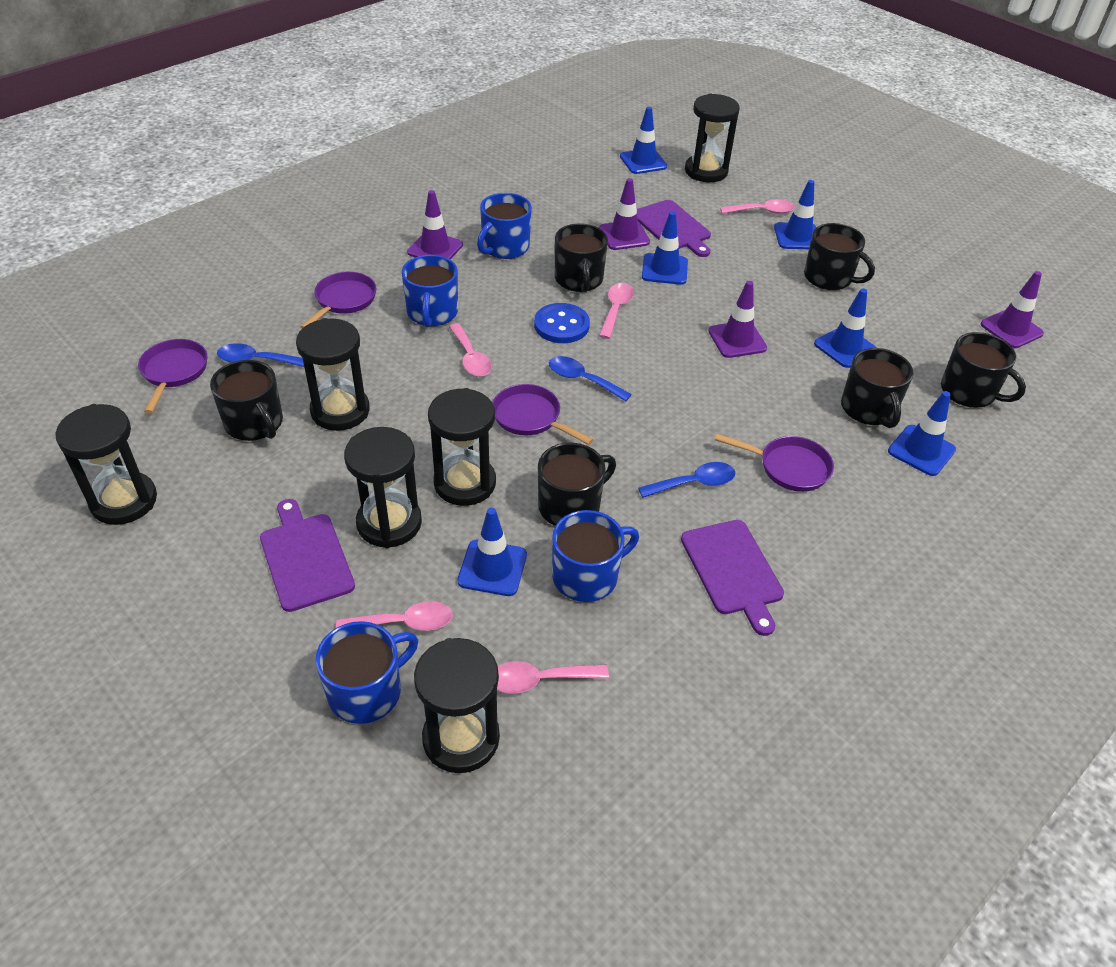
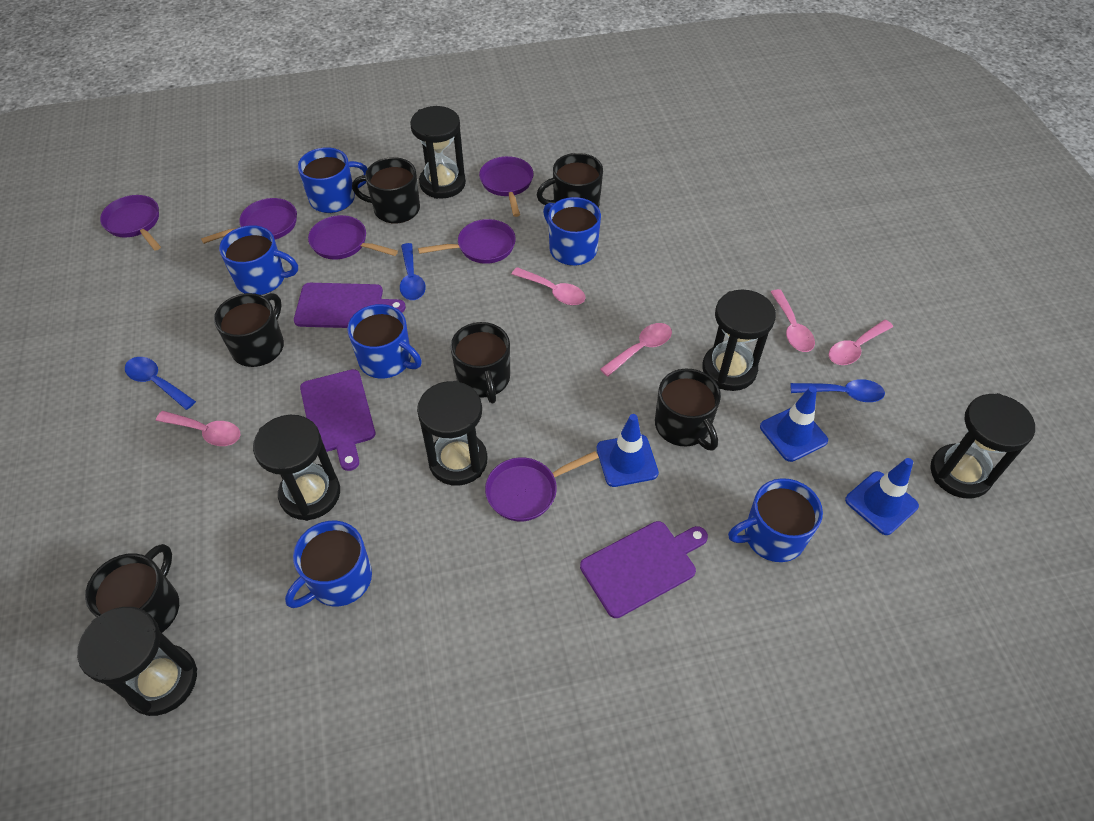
blue button: 1 -> 0
blue mug: 4 -> 6
blue traffic cone: 6 -> 3
purple pan: 4 -> 6
purple traffic cone: 4 -> 0

